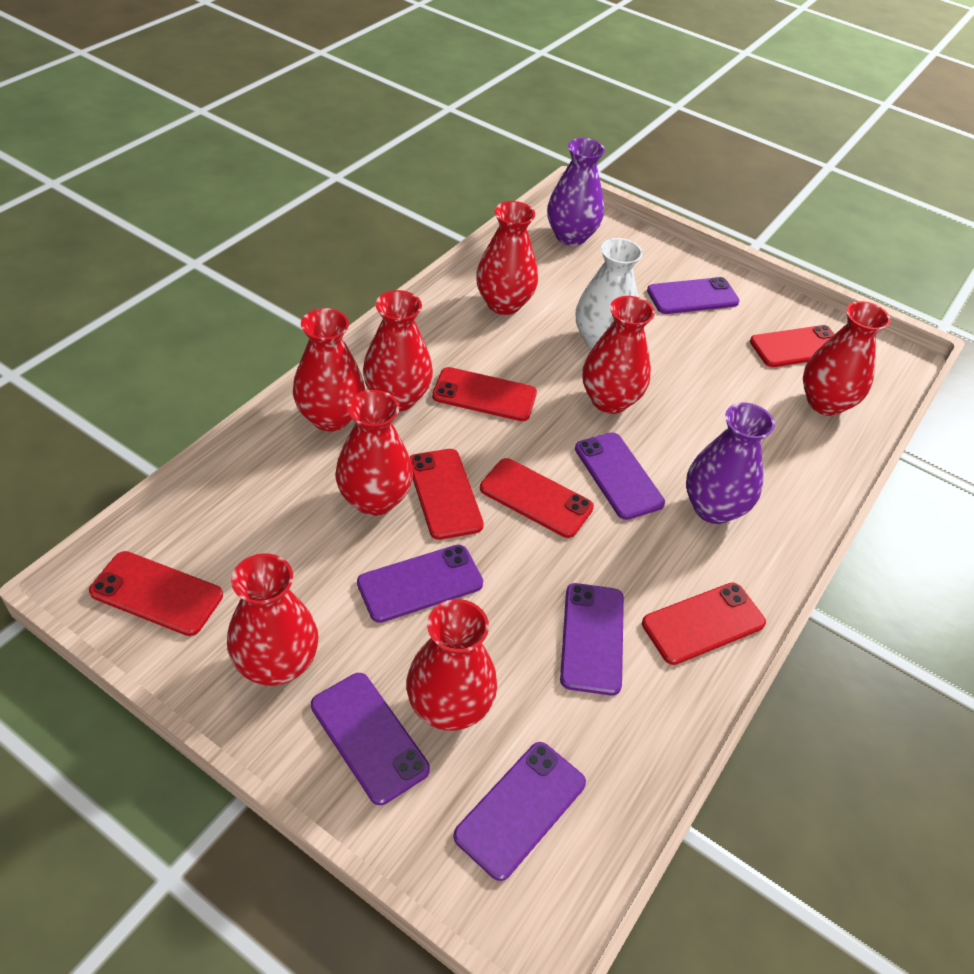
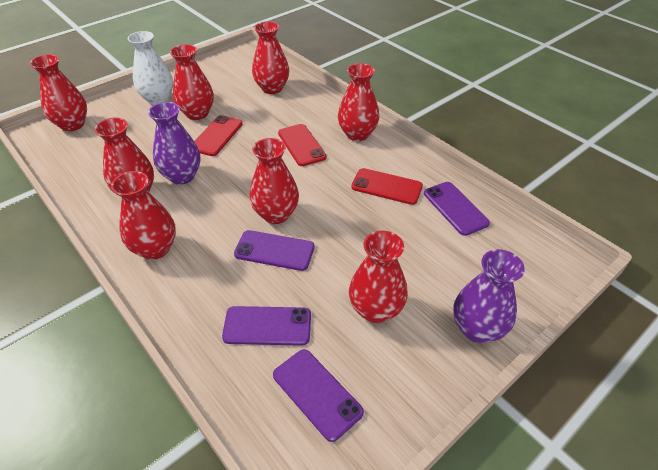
purple phone: 6 -> 4
red phone: 6 -> 3

